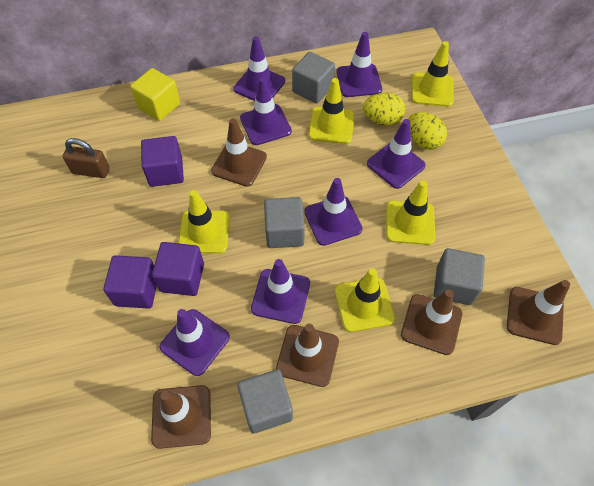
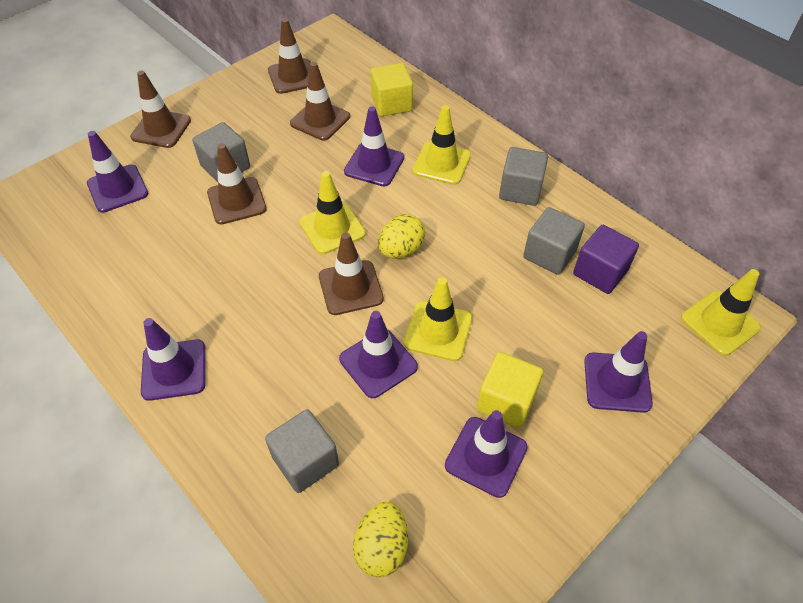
brown padlock: 1 -> 0
purple cube: 3 -> 1
purple traffic cone: 7 -> 6
yellow cube: 1 -> 2
yellow traffic cone: 5 -> 4

